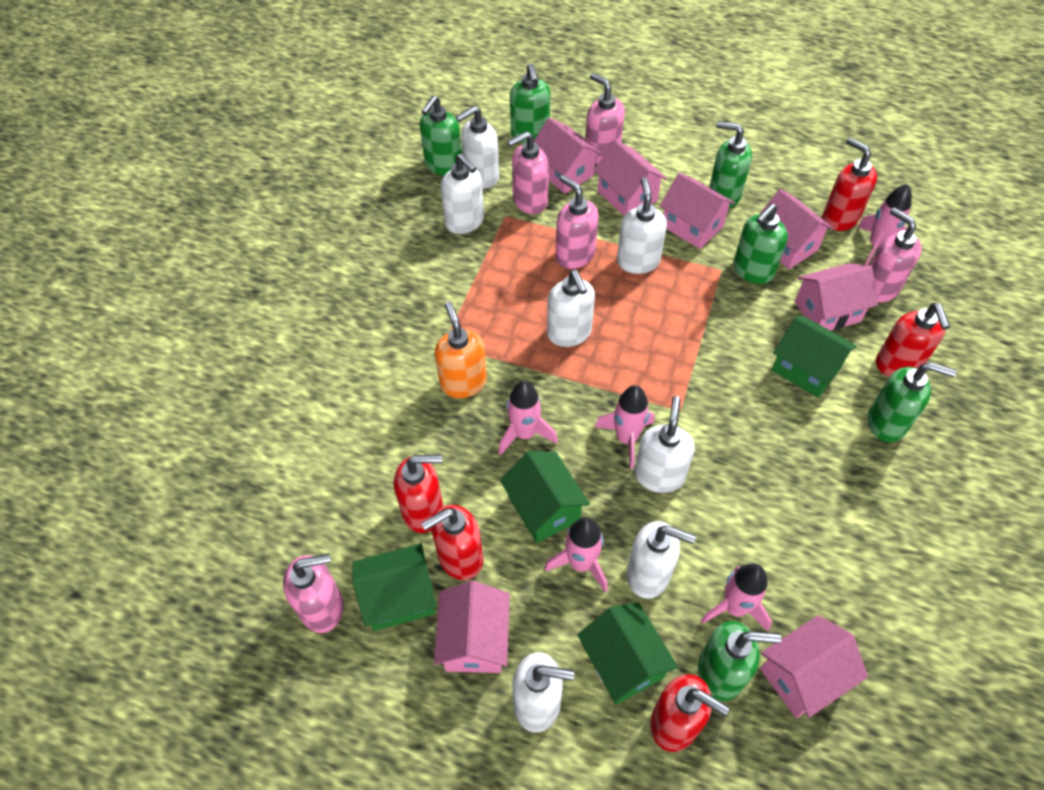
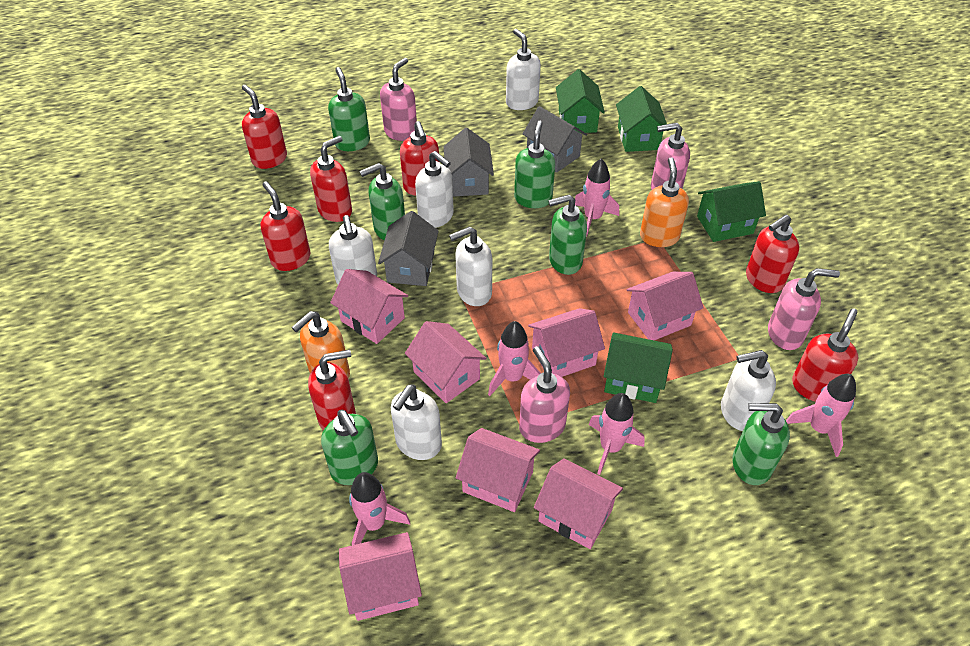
grey house: 0 -> 3
orange soap dispenser: 1 -> 2
pink soap dispenser: 5 -> 4
red soap dispenser: 5 -> 7
white soap dispenser: 7 -> 6

